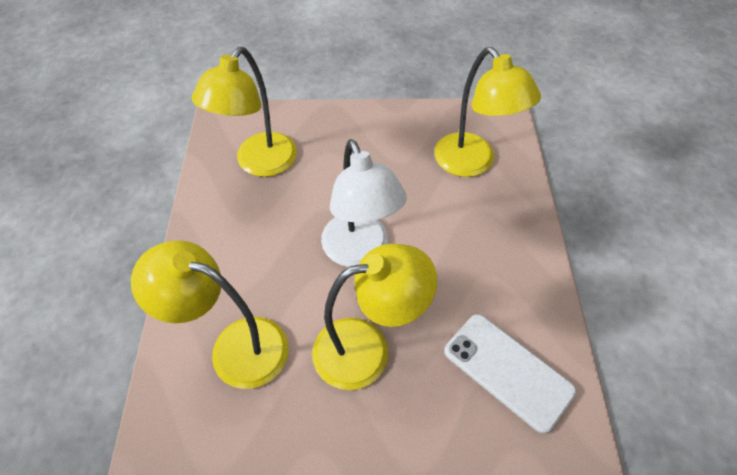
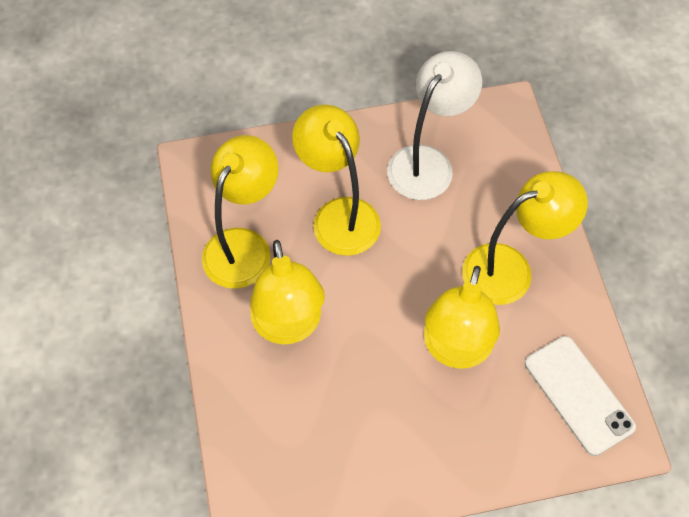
yellow lamp: 4 -> 5

